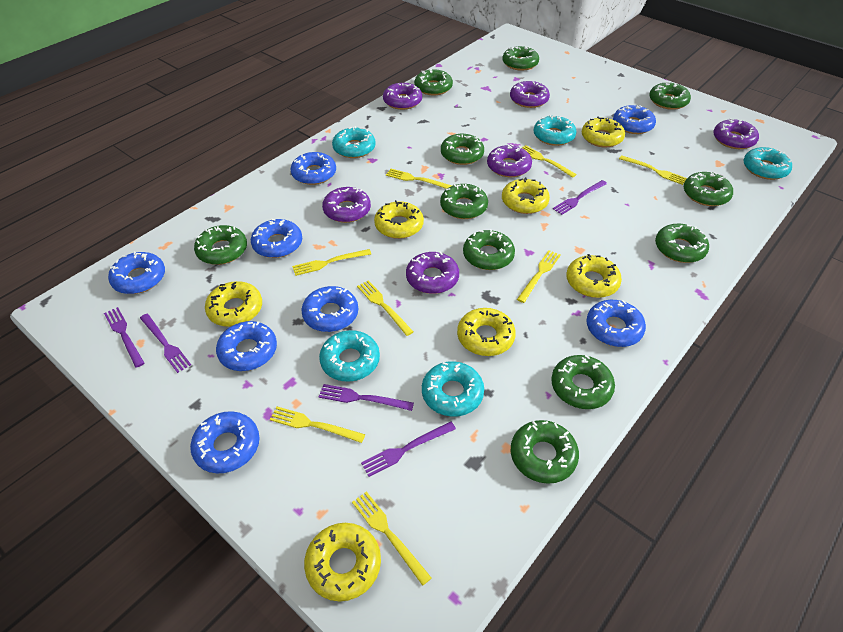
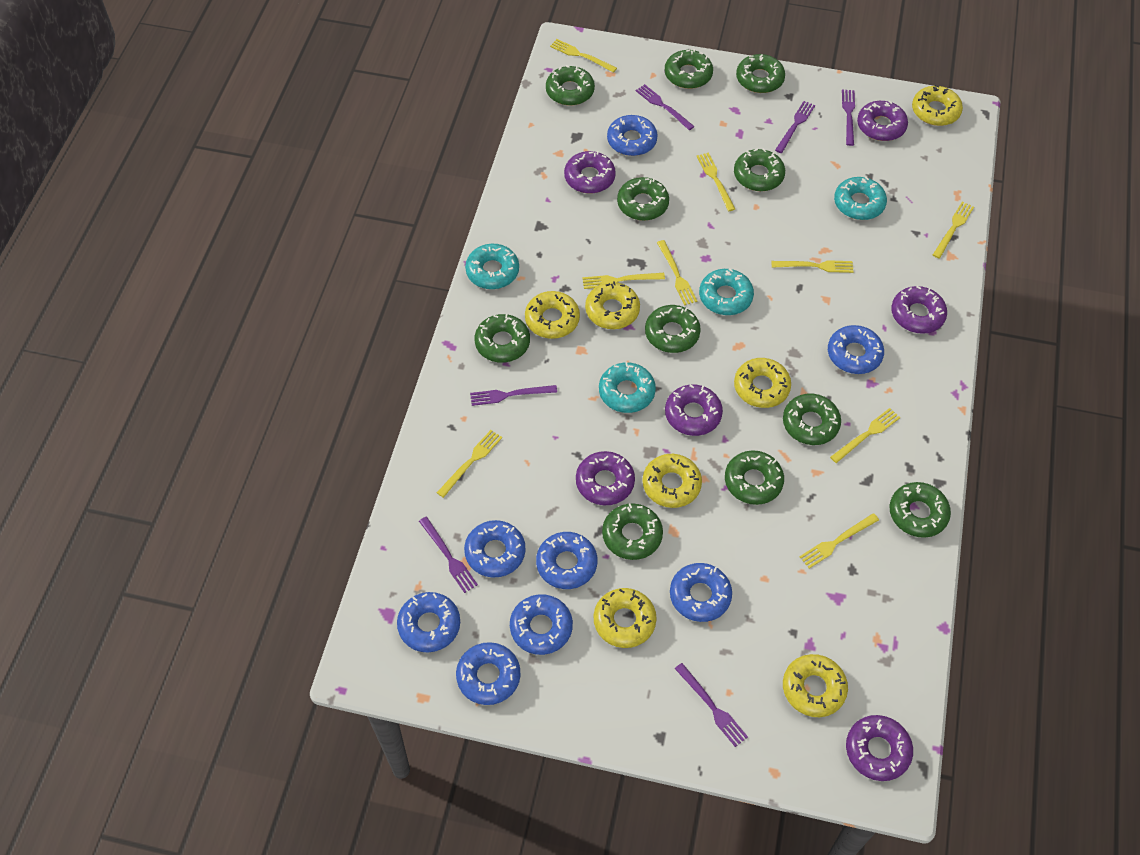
purple fork: 5 -> 6
turquoise donut: 5 -> 4
yellow fork: 8 -> 9

